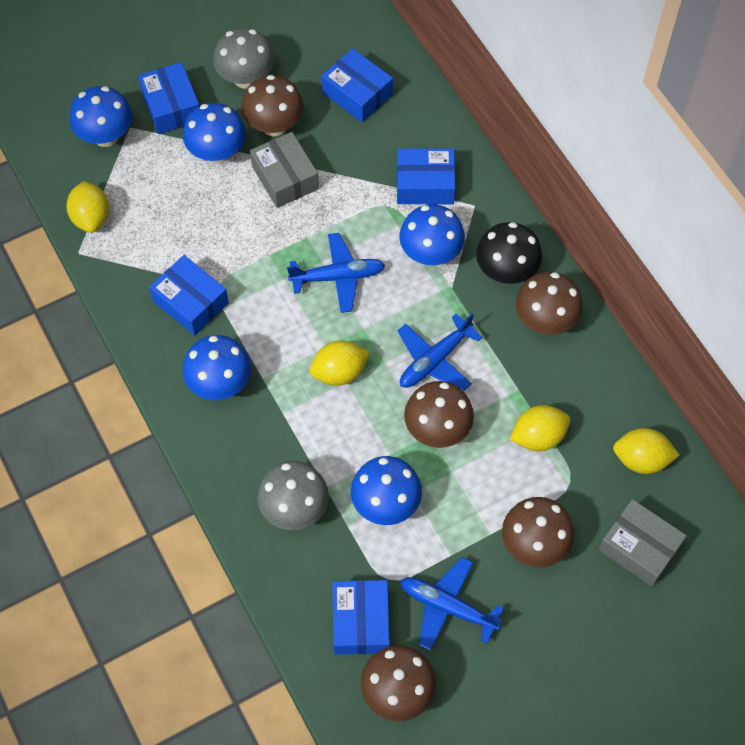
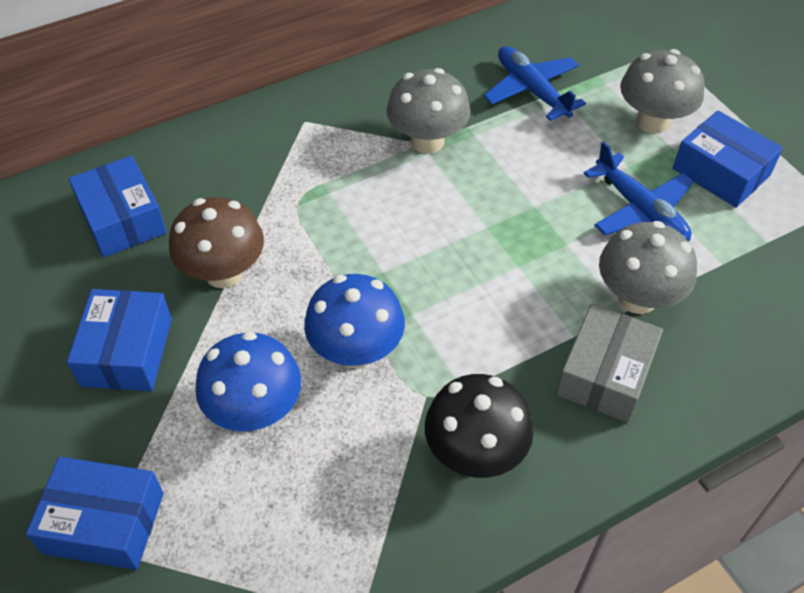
blue box: 5 -> 4
blue mushroom: 5 -> 2
blue plane: 3 -> 2
brown mushroom: 5 -> 1
grey box: 2 -> 1
grey mushroom: 2 -> 3
yellow lemon: 4 -> 0

